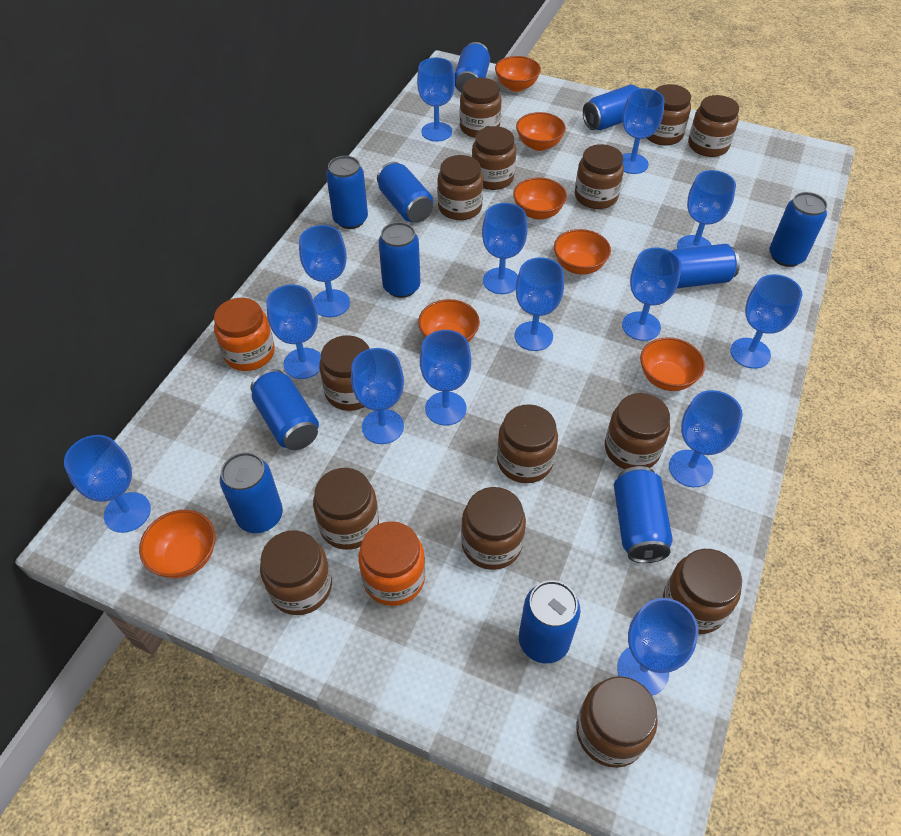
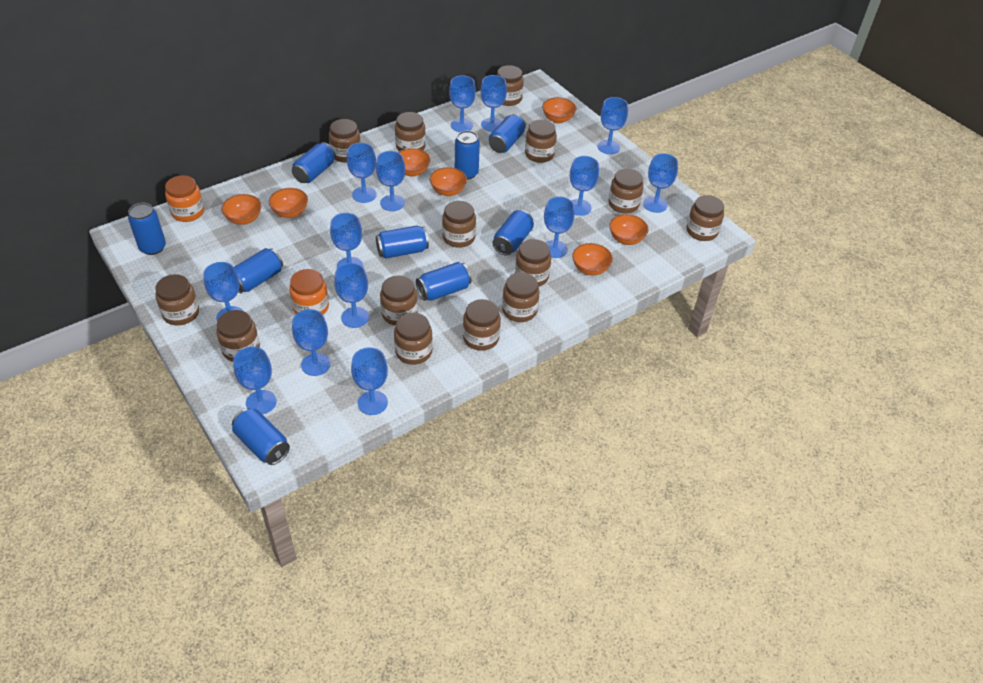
blue can: 11 -> 9

